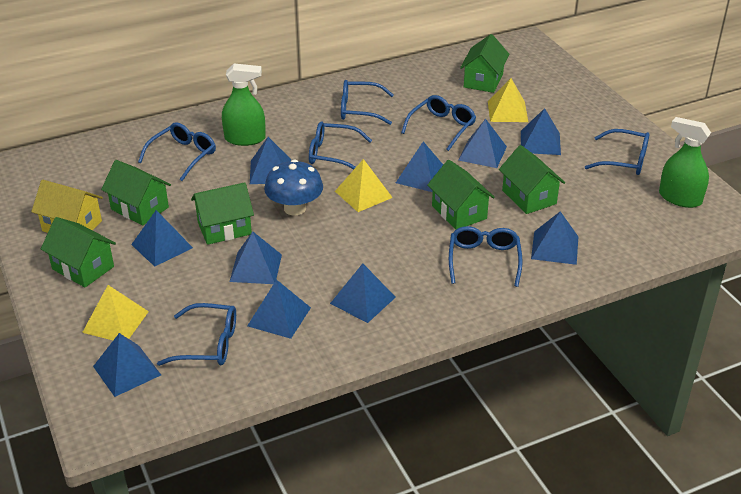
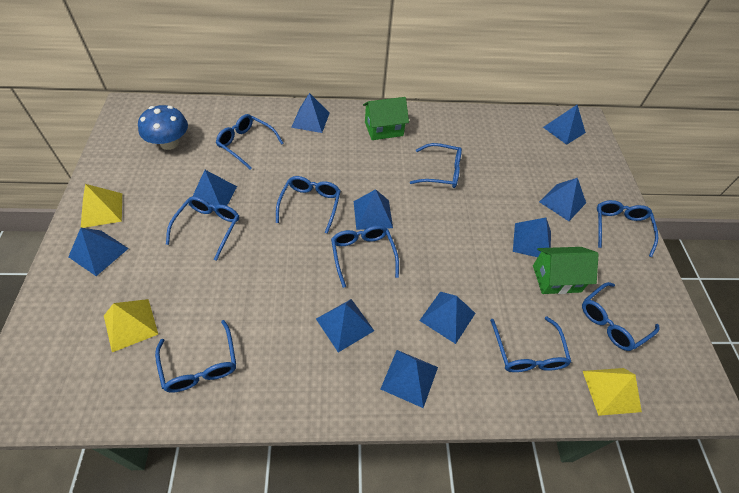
blue glasses: 7 -> 9
green house: 6 -> 2
green spray bottle: 2 -> 0
yellow house: 1 -> 0

